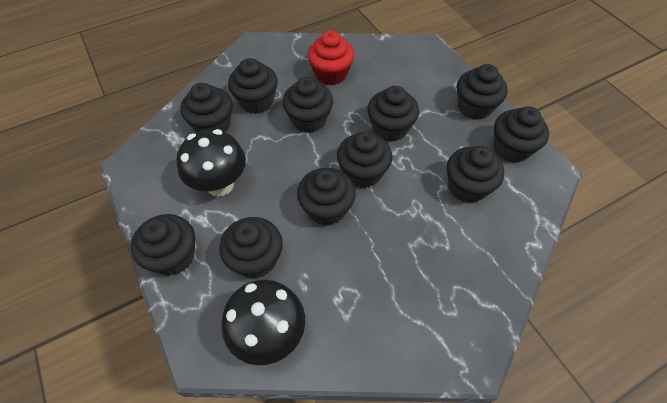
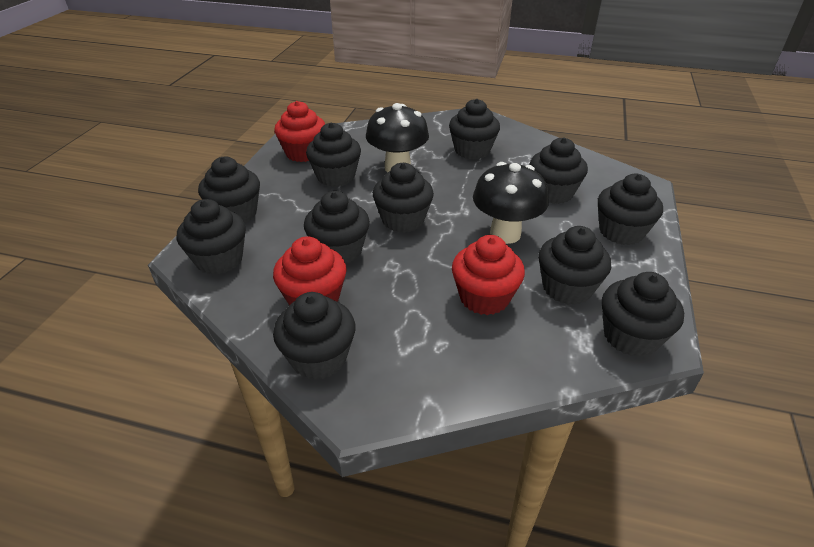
red cupcake: 1 -> 3

